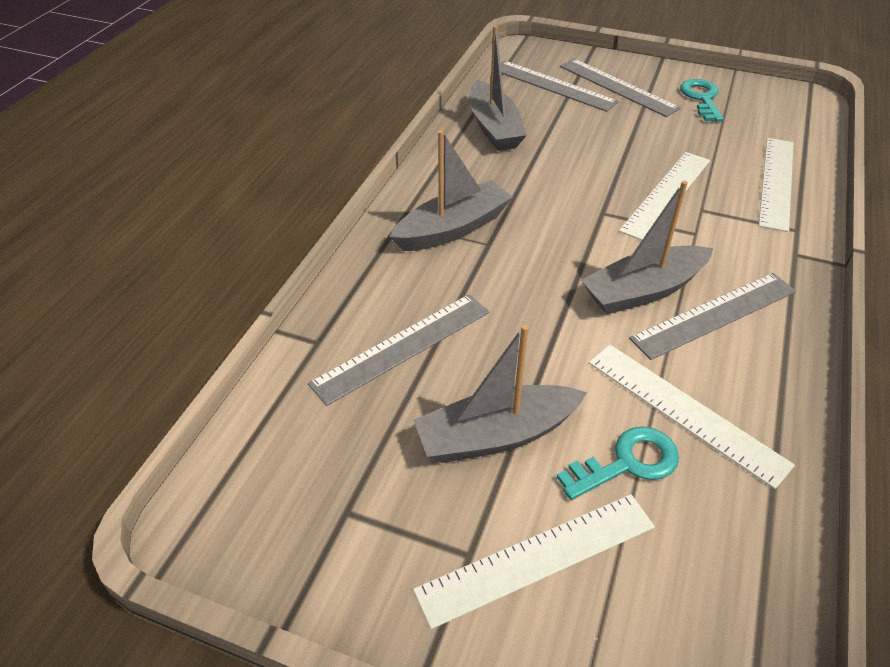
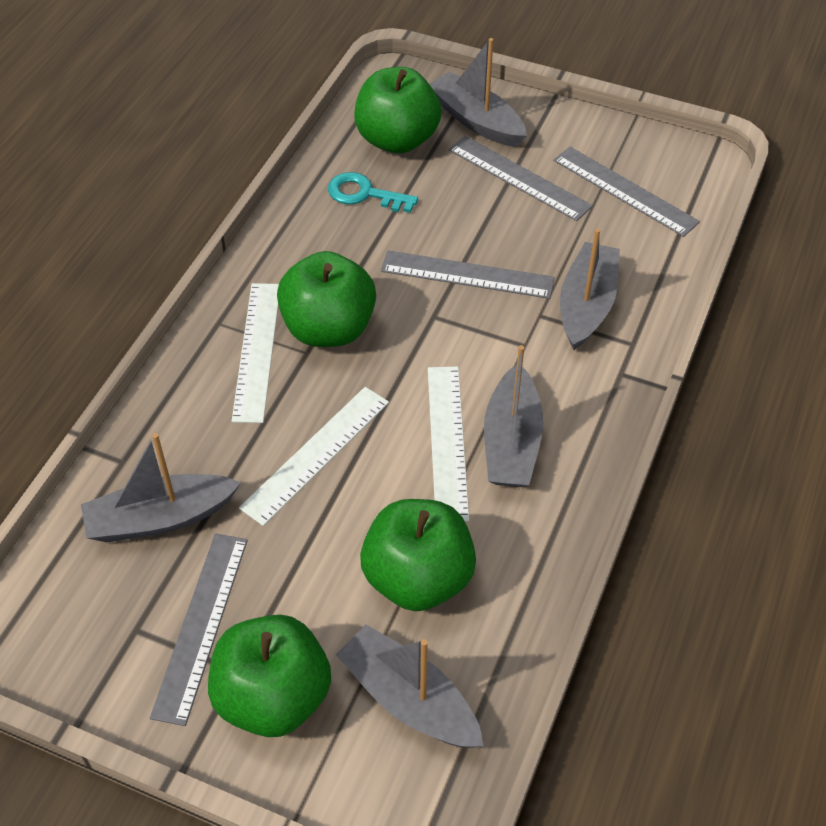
green apple: 0 -> 4
grey boat: 4 -> 5
turquoise key: 2 -> 1
white ruler: 4 -> 3

